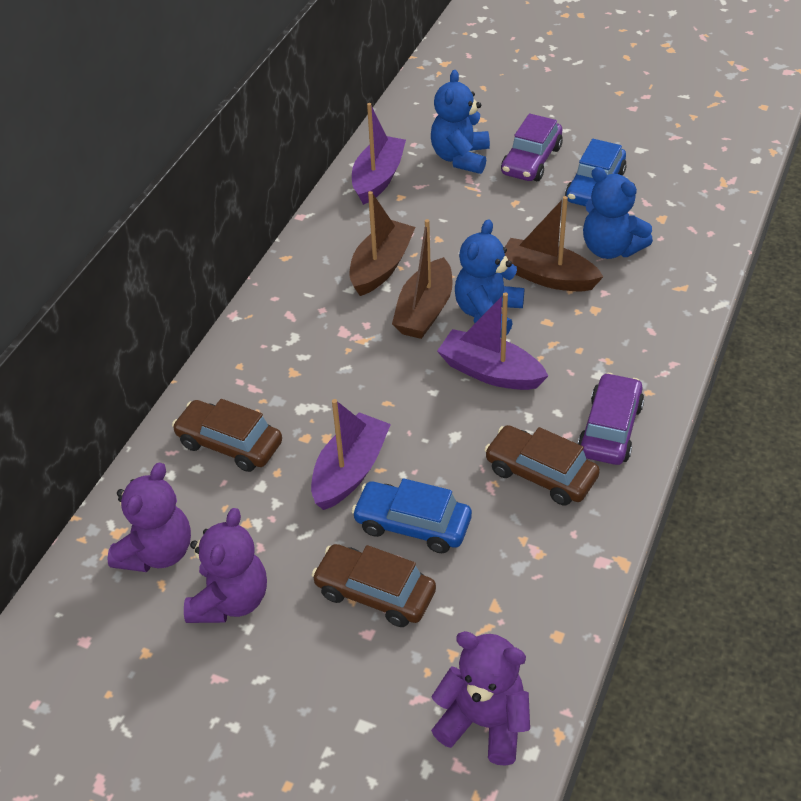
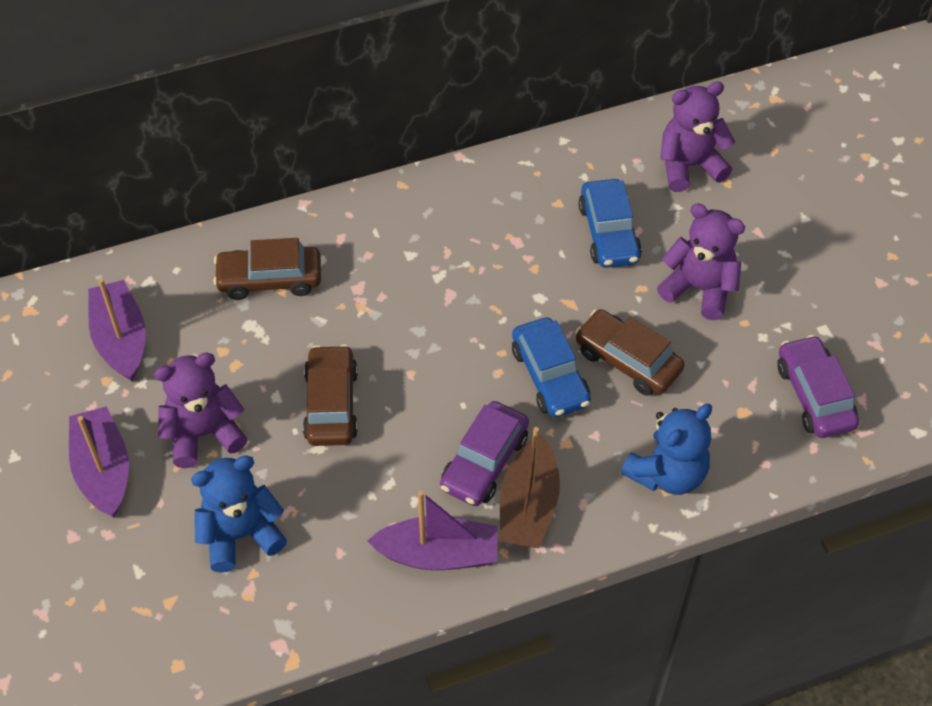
blue teddy bear: 3 -> 2
brown boat: 3 -> 1

